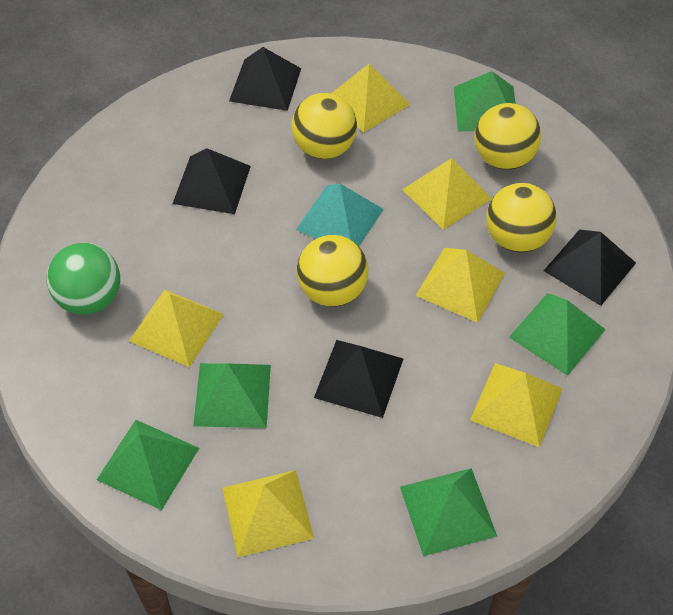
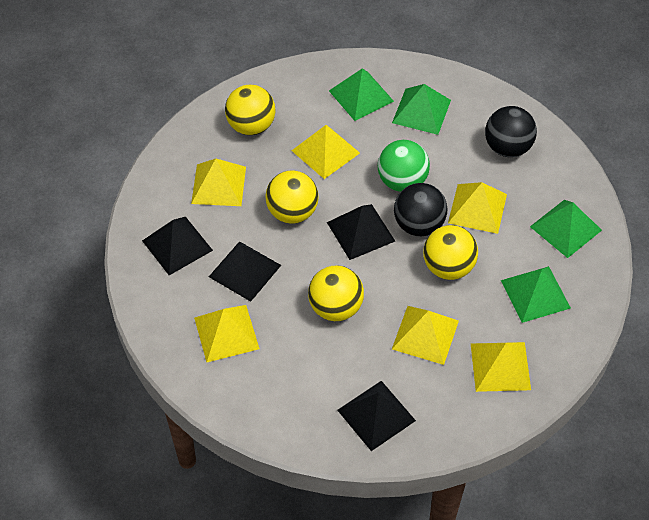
black ball: 0 -> 2
green pyramid: 5 -> 4
turquoise pyramid: 1 -> 0

